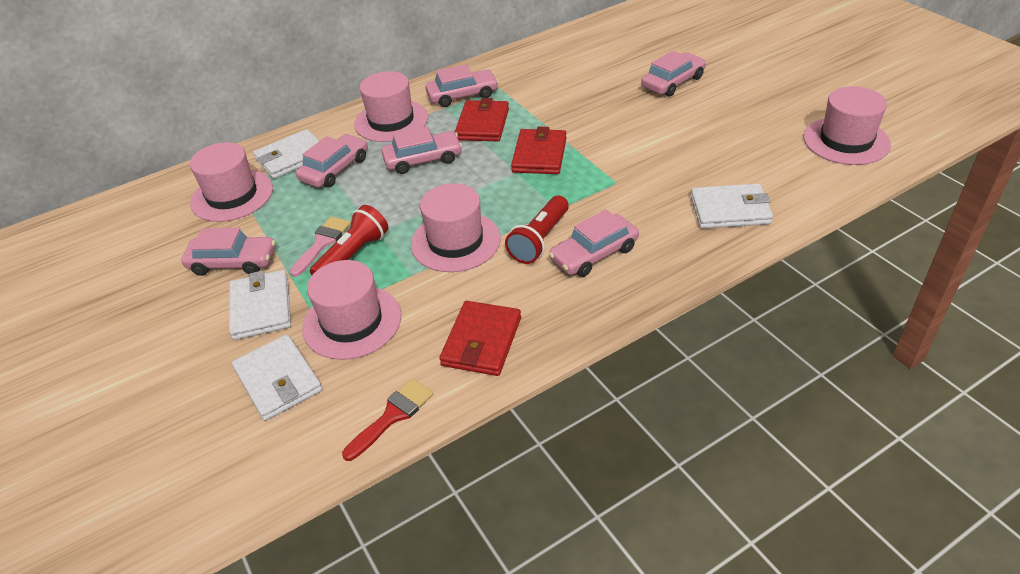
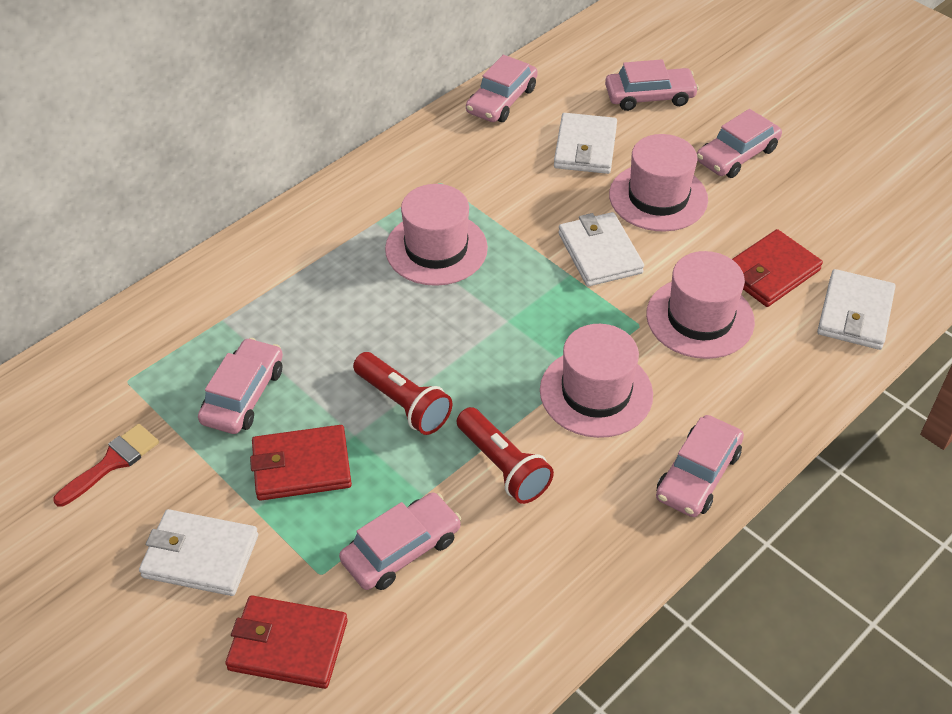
pink brush: 1 -> 0
pink hat: 5 -> 4

